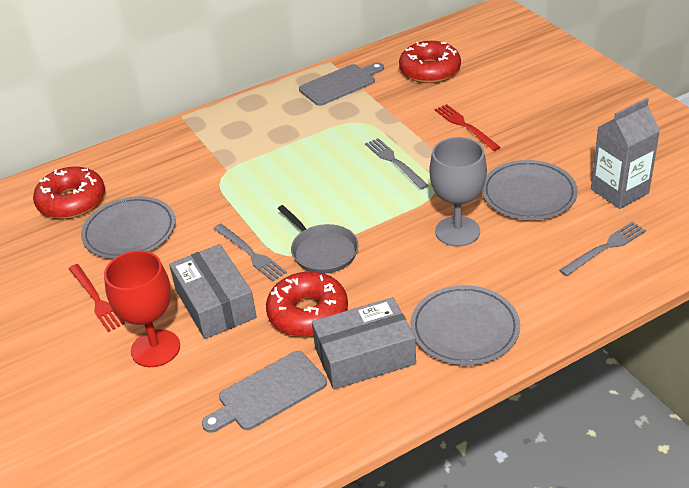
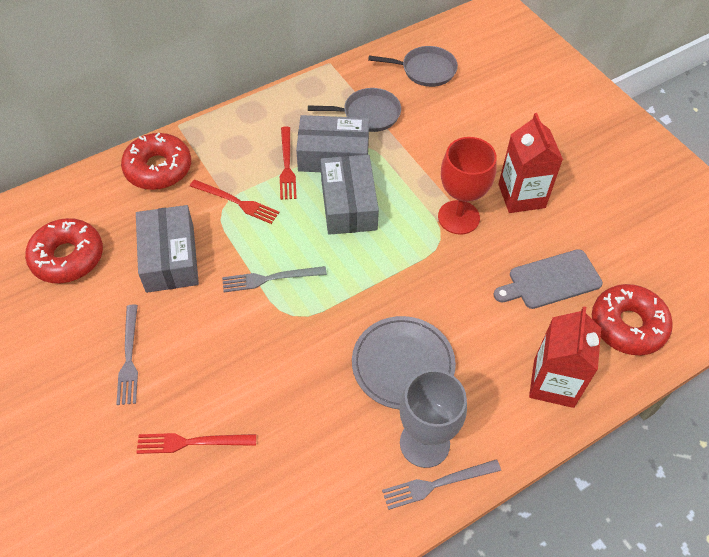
grey box: 2 -> 3
grey carton: 1 -> 0
grey cutting board: 2 -> 1
grey pan: 1 -> 2
grey plate: 3 -> 1
red carton: 0 -> 2
red fork: 2 -> 3

